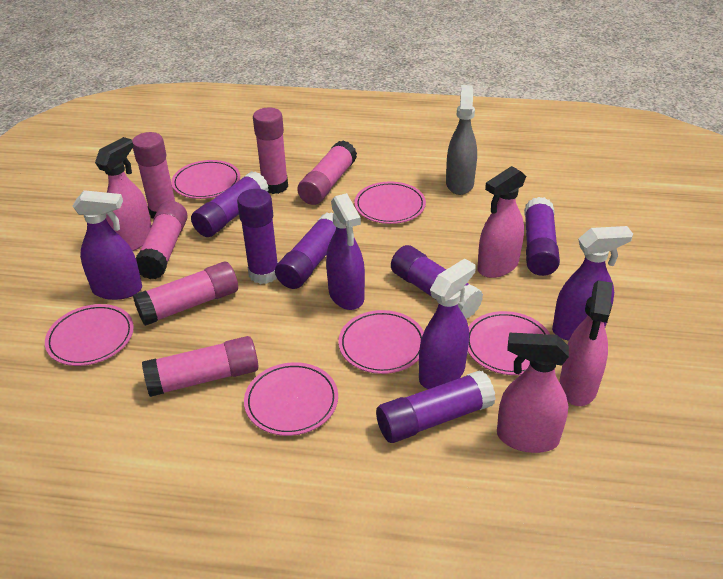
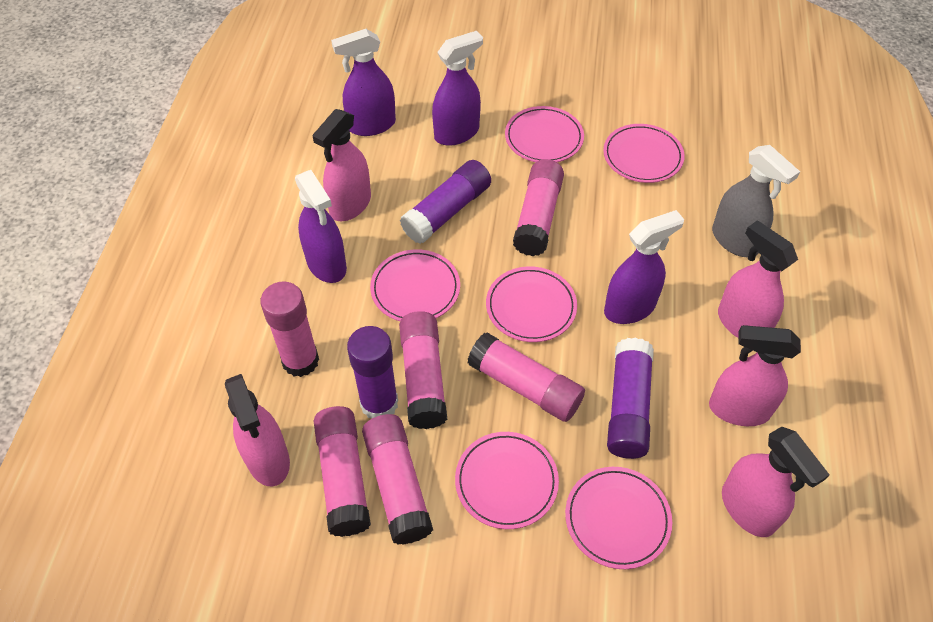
pink spray bottle: 4 -> 5
purple glue stick: 6 -> 3

